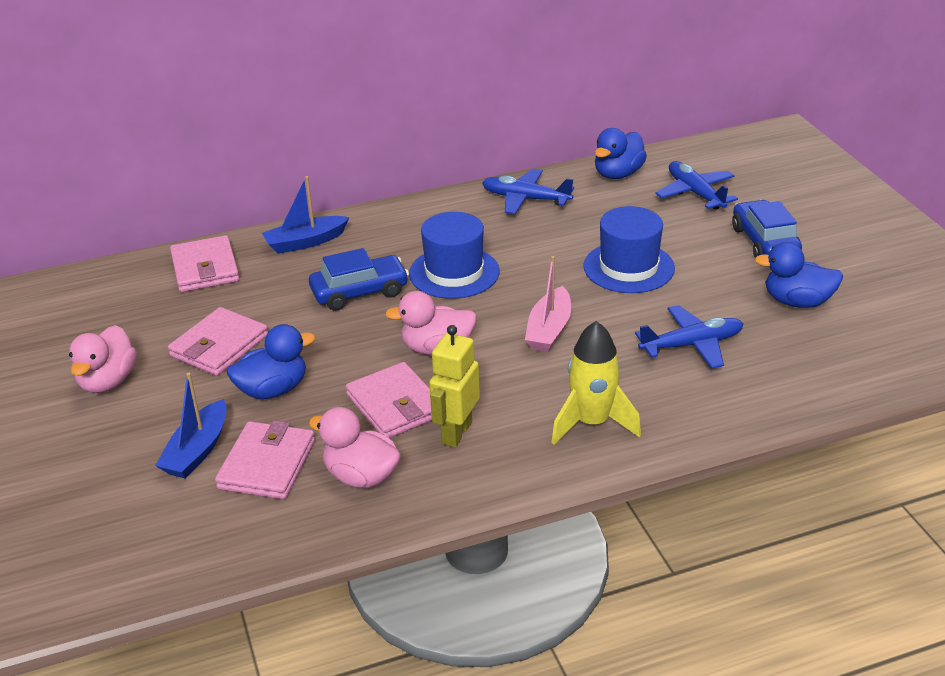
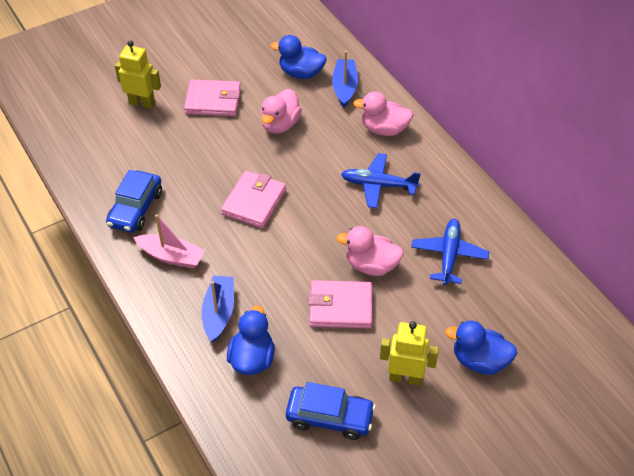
blue hat: 2 -> 0
blue plane: 3 -> 2
pink wallet: 4 -> 3
yellow robot: 1 -> 2
yellow rocket: 1 -> 0

